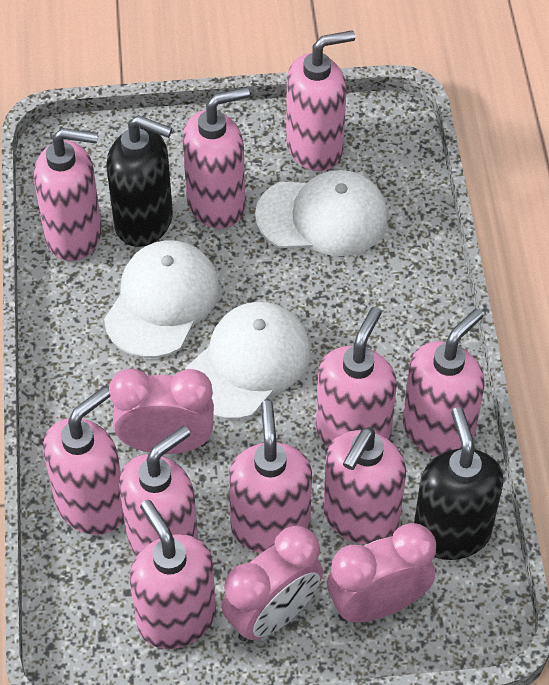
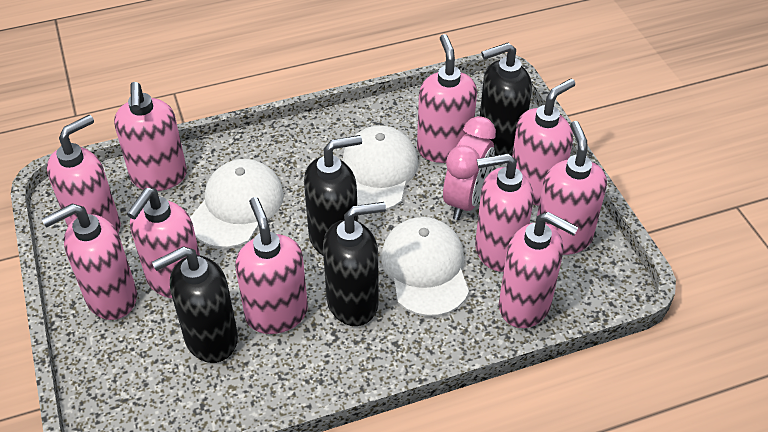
black soap dispenser: 2 -> 4
pink clock: 3 -> 1

